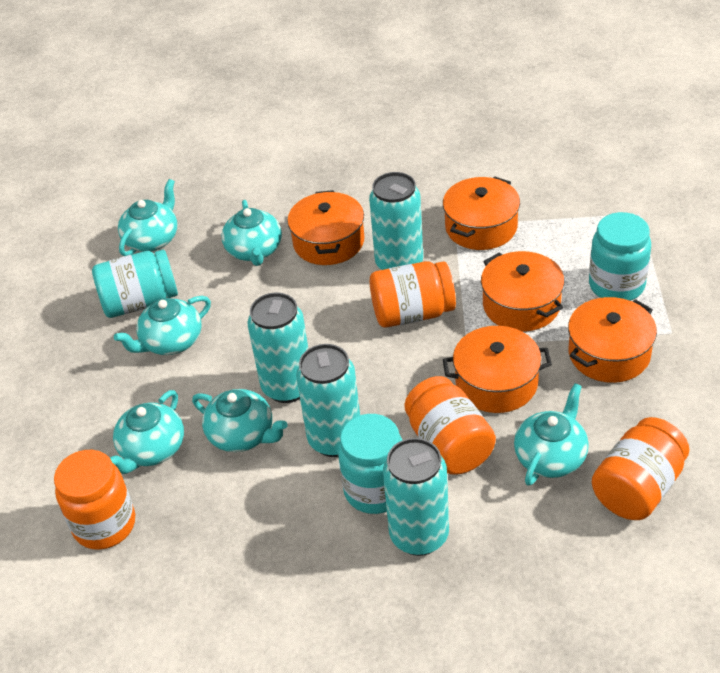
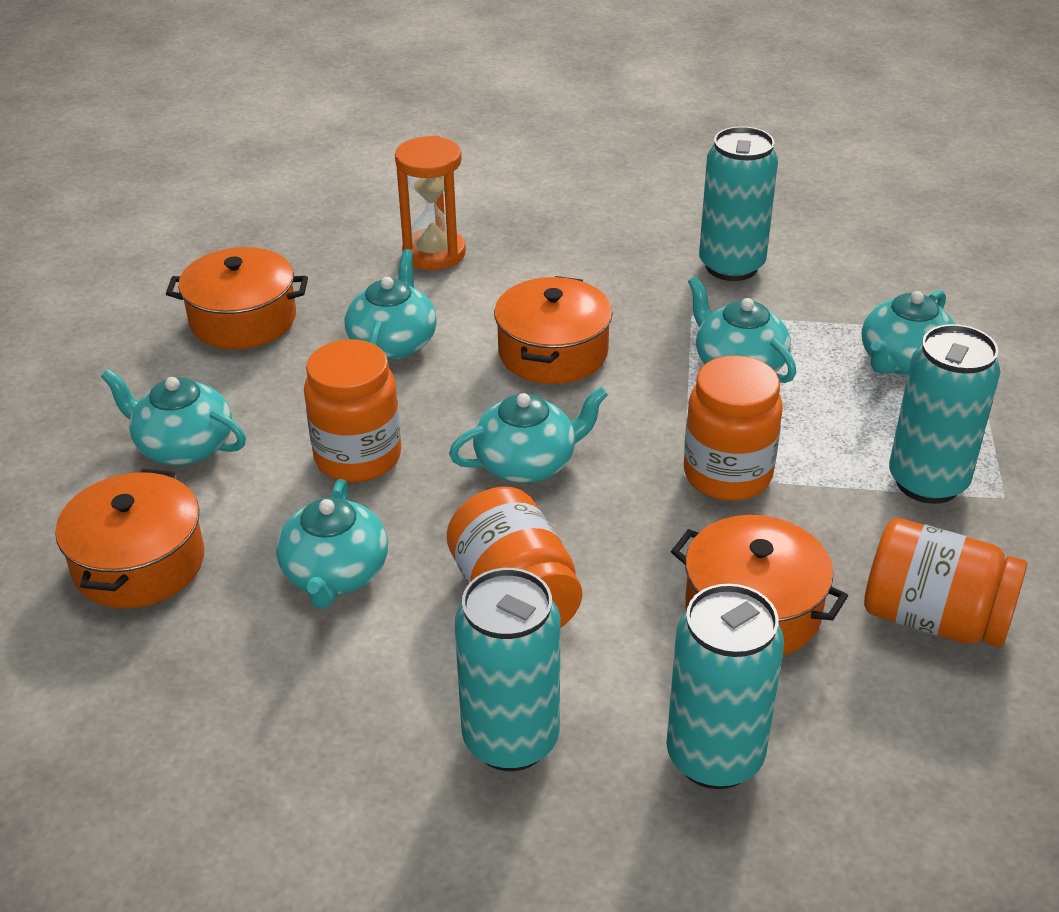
orange hourglass: 0 -> 1
orange pot: 5 -> 4
turquoise jar: 3 -> 0

